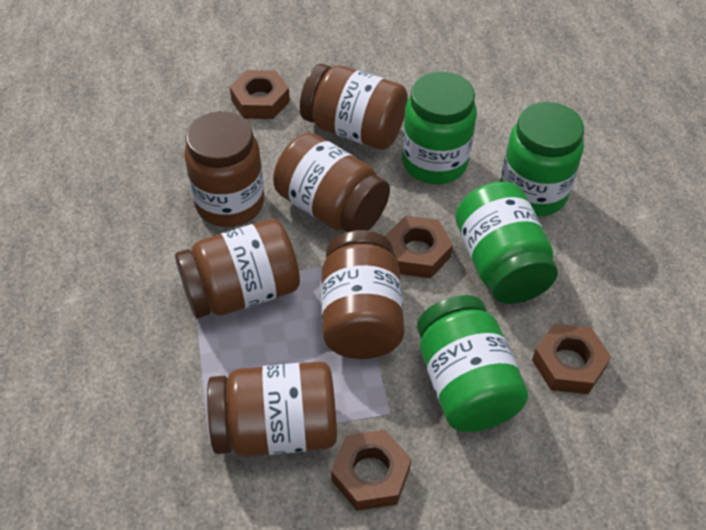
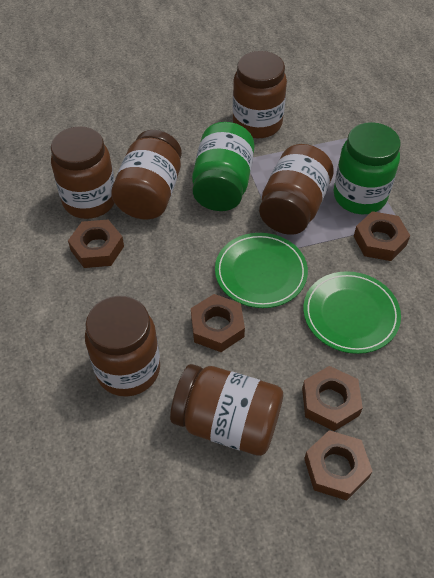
brown nut: 4 -> 5
green jar: 4 -> 2
green plate: 0 -> 2

